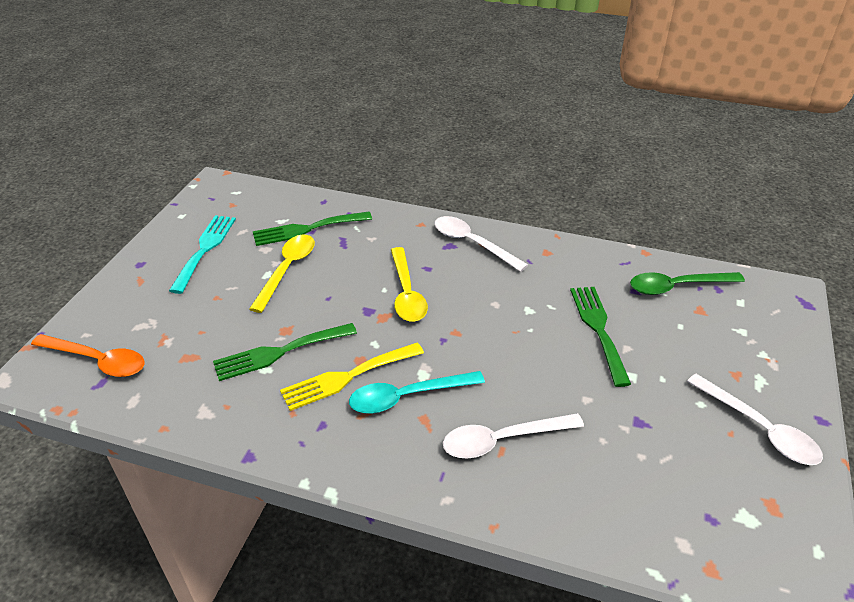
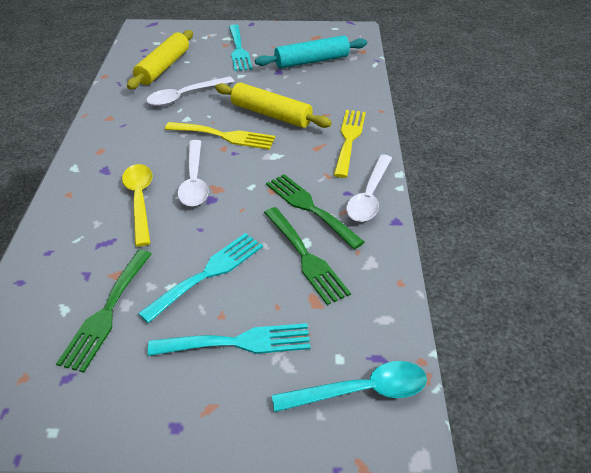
green spoon: 1 -> 0
orange spoon: 1 -> 0
turquoise fork: 1 -> 3
turquoise rolling pin: 0 -> 1
yellow fork: 1 -> 2
yellow rolling pin: 0 -> 2
yellow spoon: 2 -> 1

